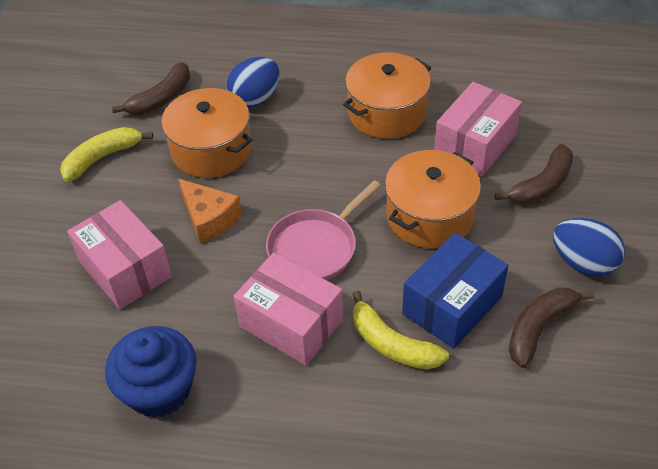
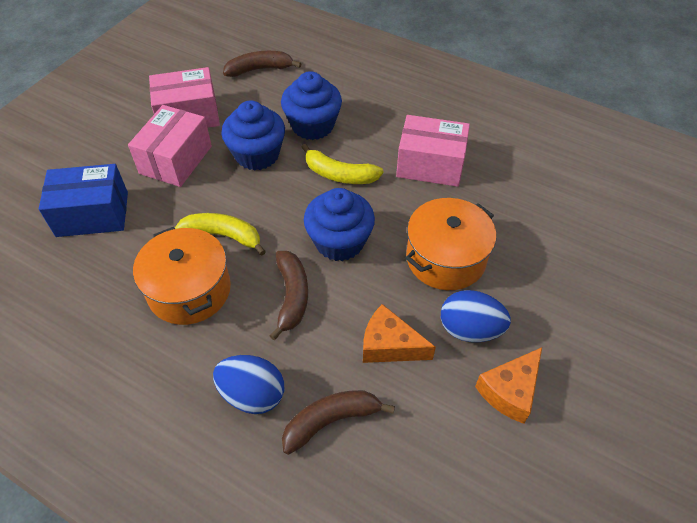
blue cupcake: 1 -> 3
orange cheese: 1 -> 2
orange pot: 3 -> 2
pink pan: 1 -> 0

